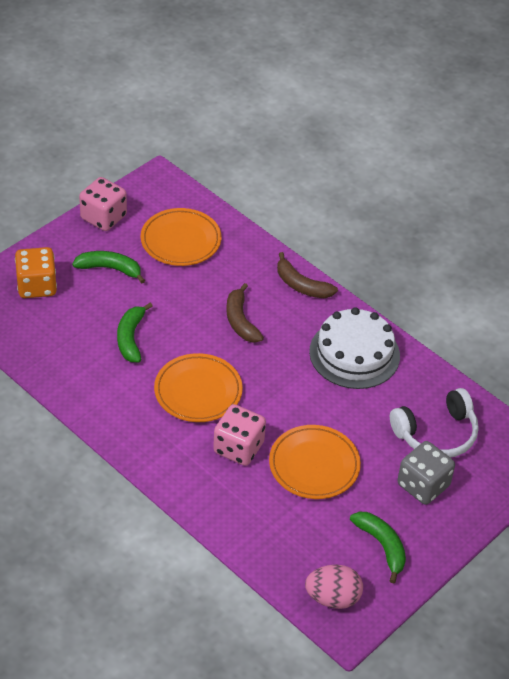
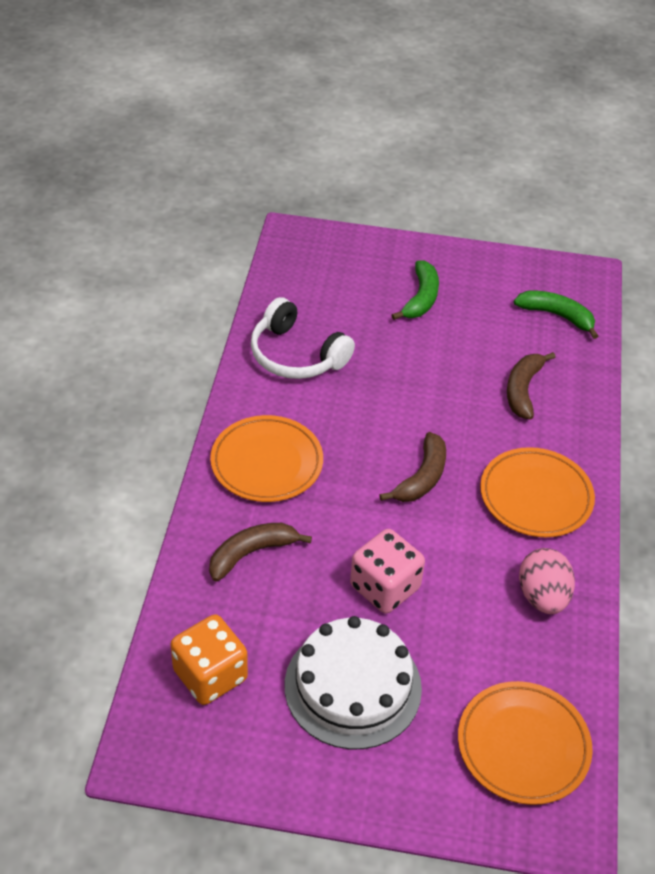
brown banana: 2 -> 3
green banana: 3 -> 2
grey dice: 1 -> 0
pink dice: 2 -> 1

